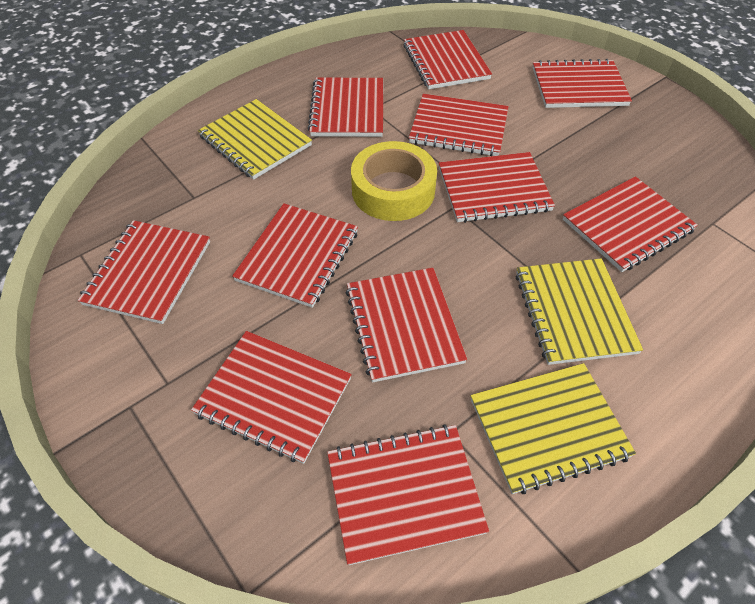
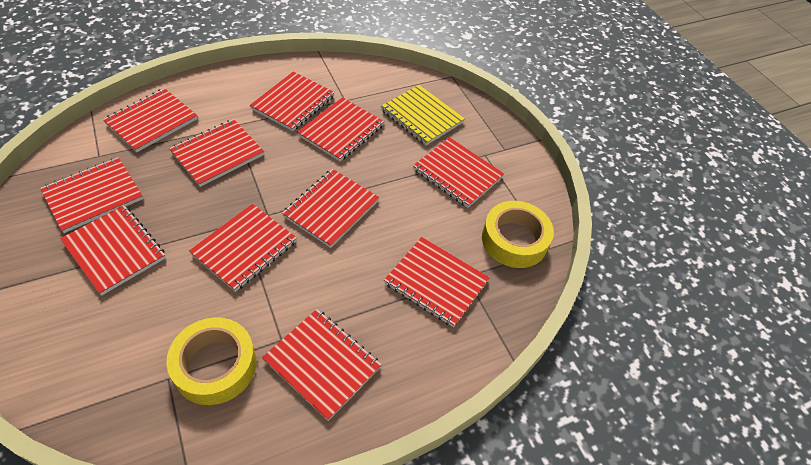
yellow notebook: 3 -> 1
yellow tape: 1 -> 2

